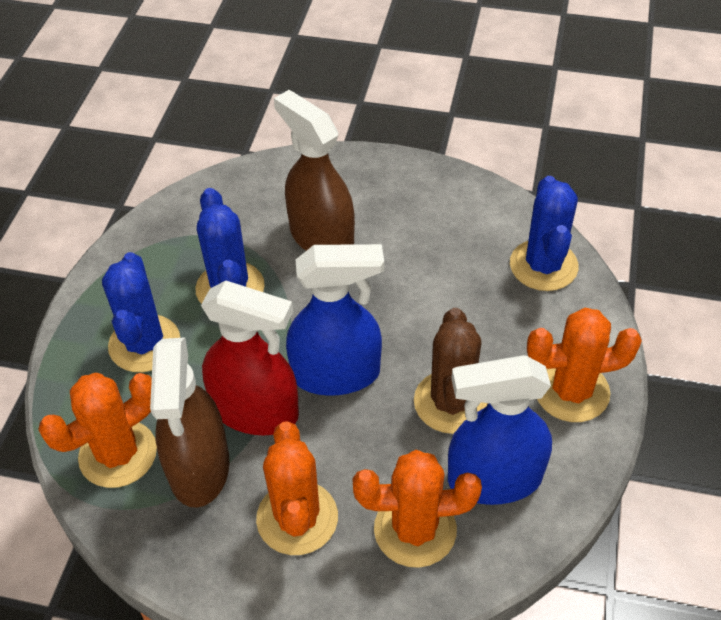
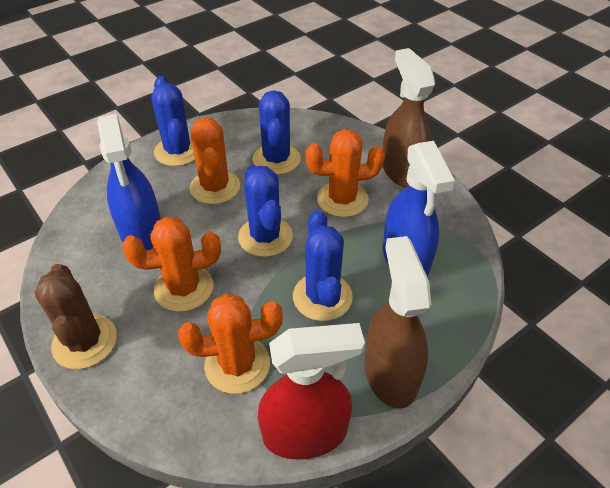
blue cactus: 3 -> 4

